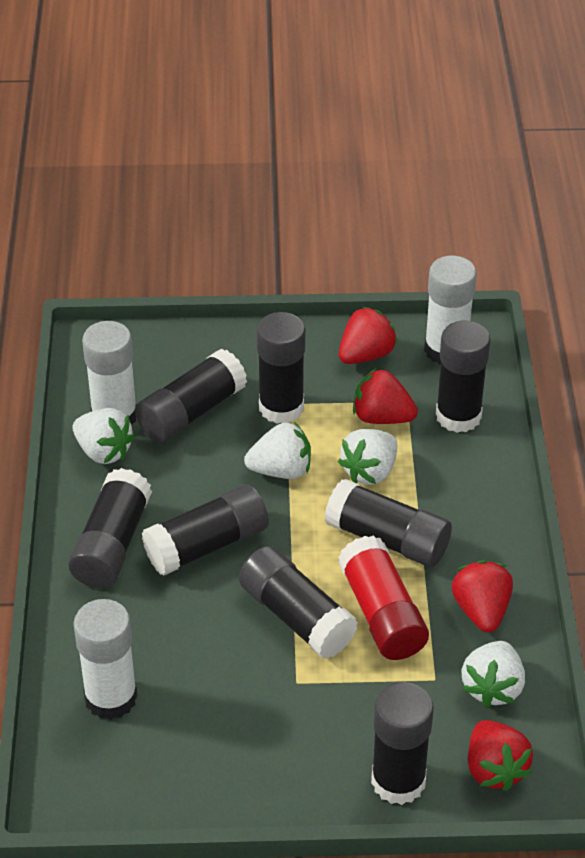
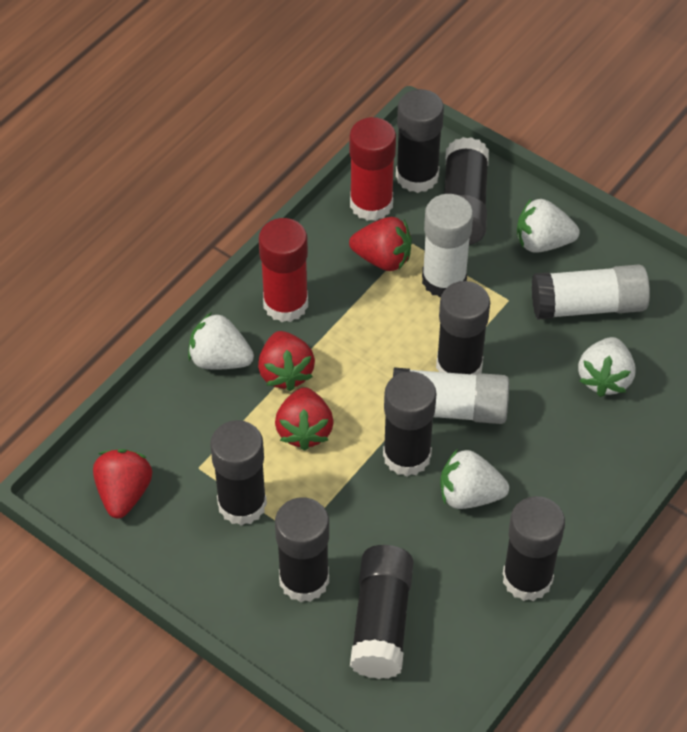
red glue stick: 1 -> 2

